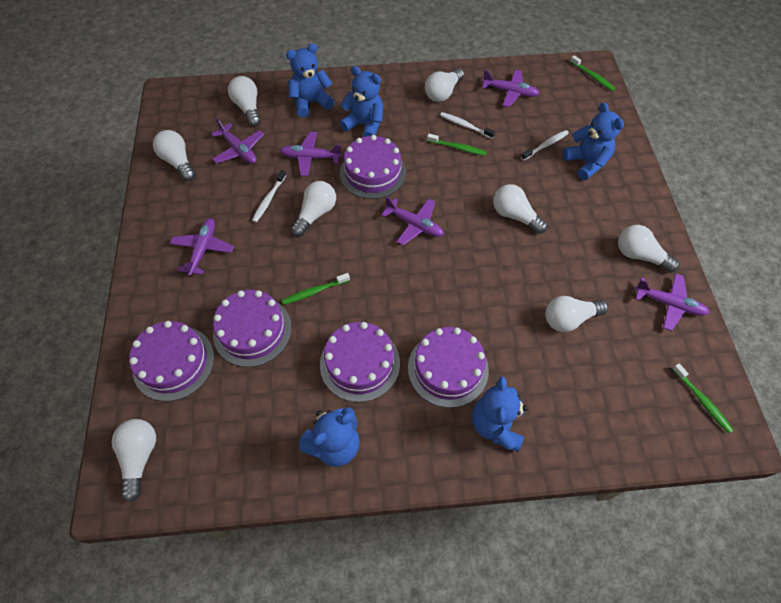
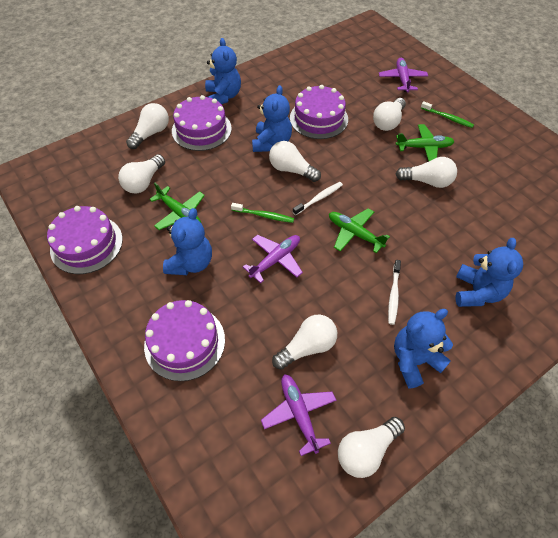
green plane: 0 -> 3
green toothbrush: 4 -> 2
purple cake: 5 -> 4
purple plane: 6 -> 3
white light bulb: 8 -> 7
white toothbrush: 3 -> 2

